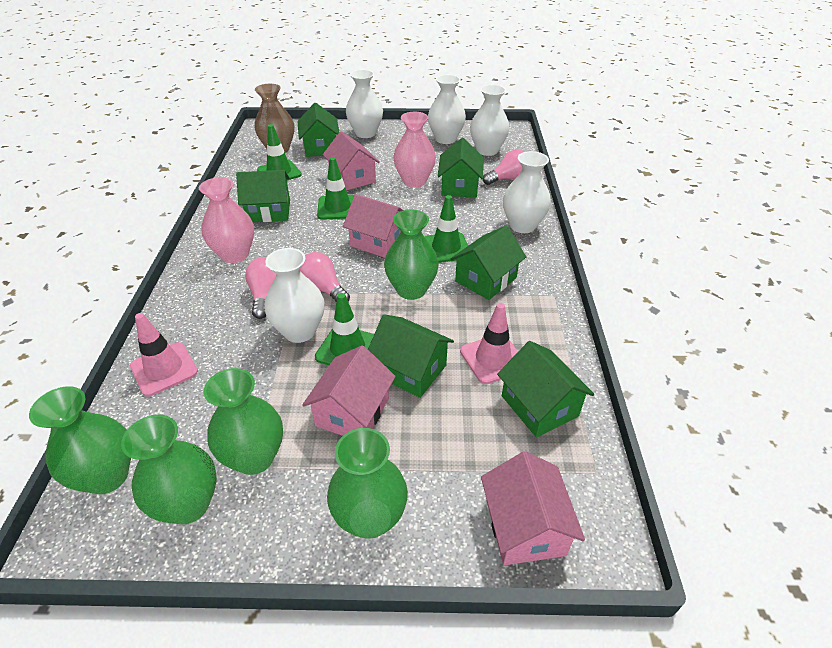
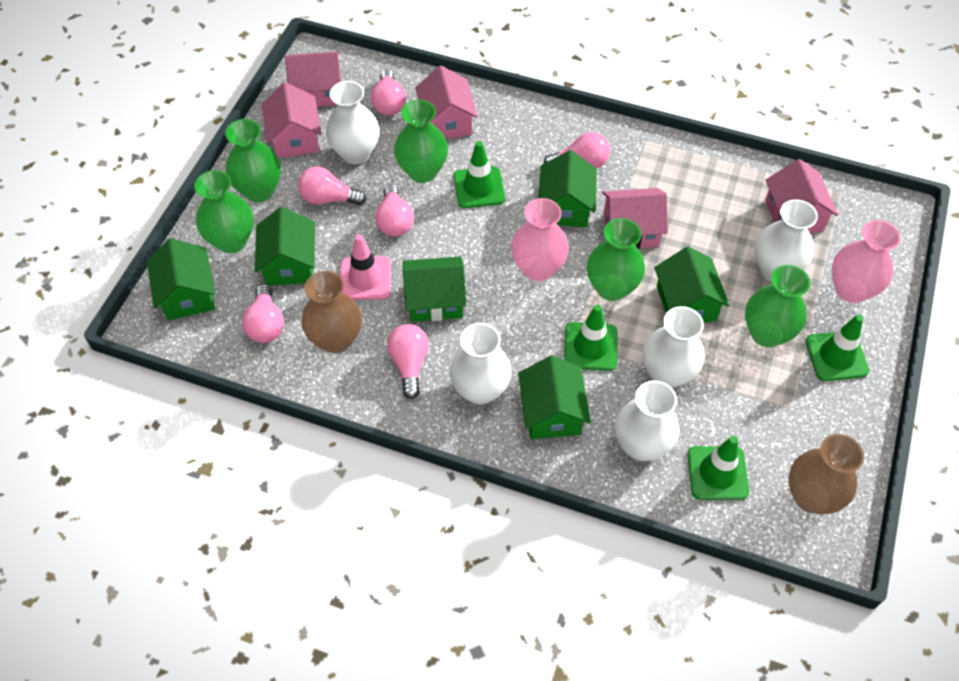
brown vase: 1 -> 2
pink house: 4 -> 5
pink light bulb: 3 -> 6
pink traffic cone: 2 -> 1

